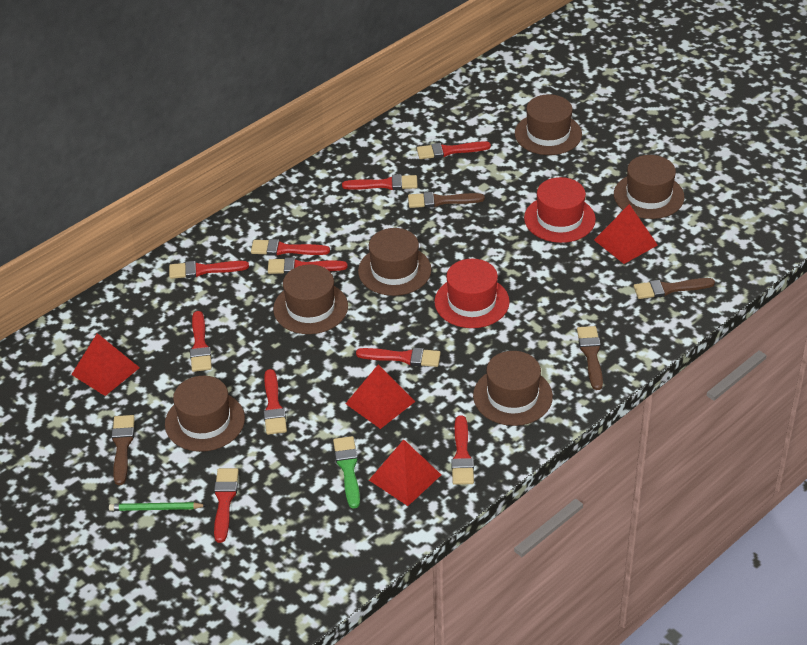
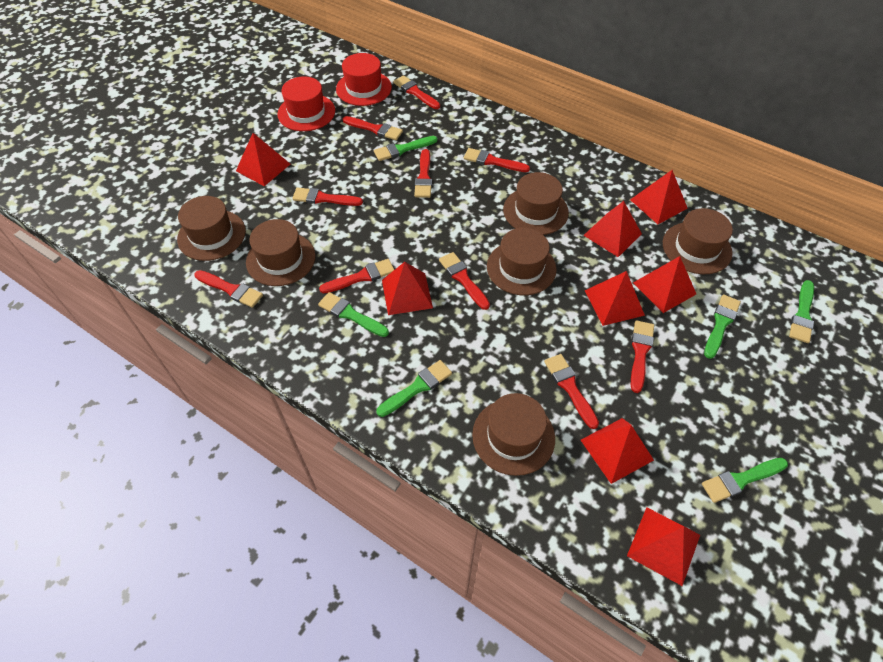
brown brush: 4 -> 0
green brush: 1 -> 6
green pencil: 1 -> 0
red pyramid: 4 -> 8

